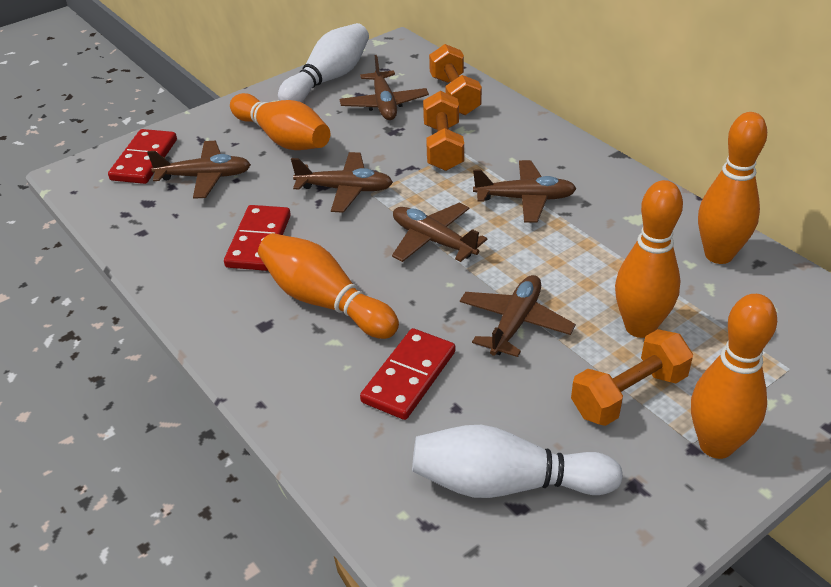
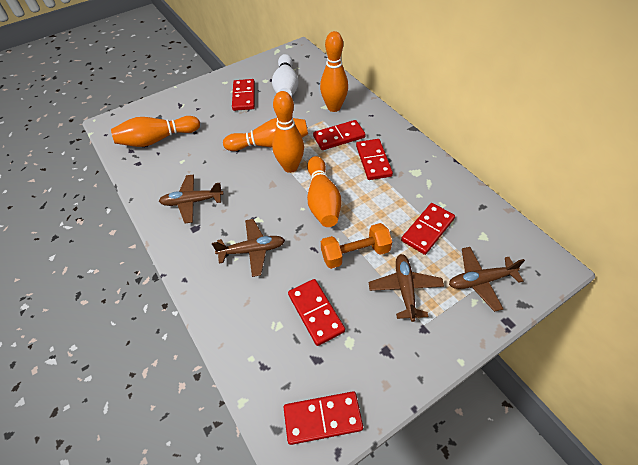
brown plane: 6 -> 4
orange dumbbell: 3 -> 1
red domino: 3 -> 6
white bowling pin: 2 -> 1

